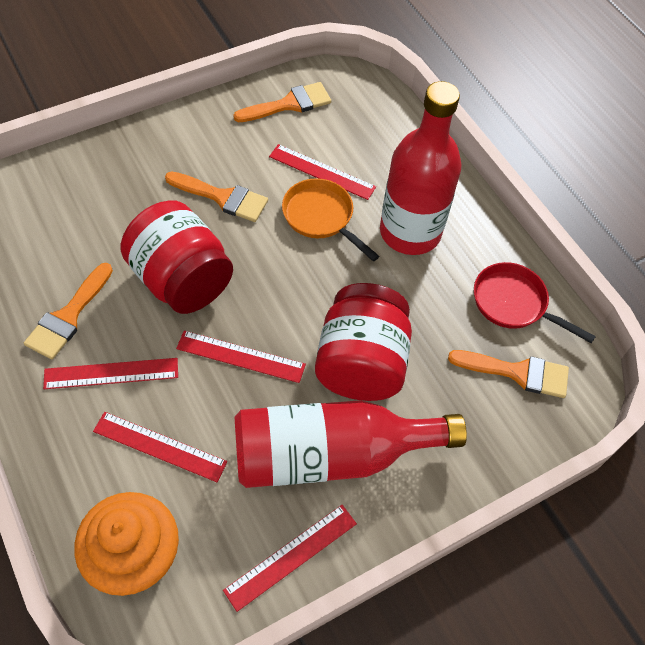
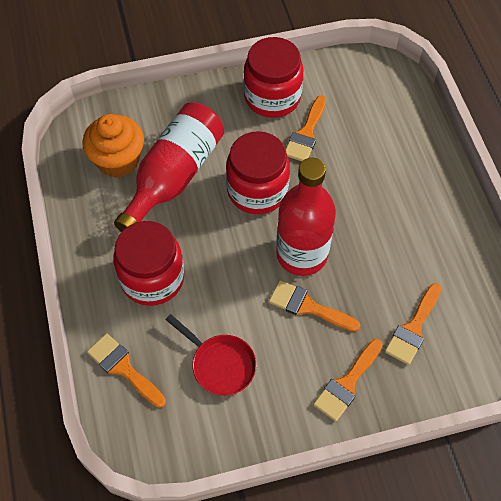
orange brush: 4 -> 5
orange pan: 1 -> 0
red jar: 2 -> 3
red ruler: 5 -> 0

